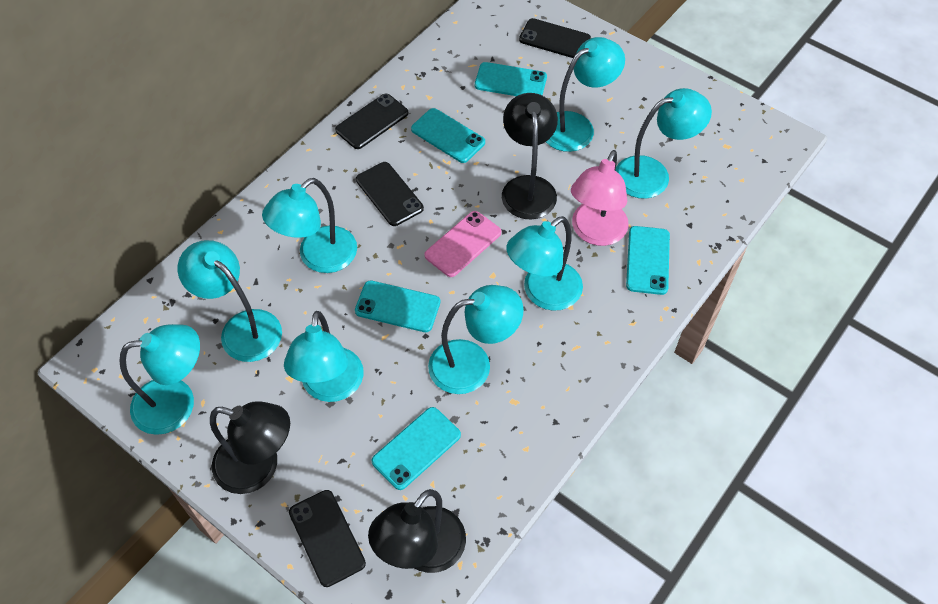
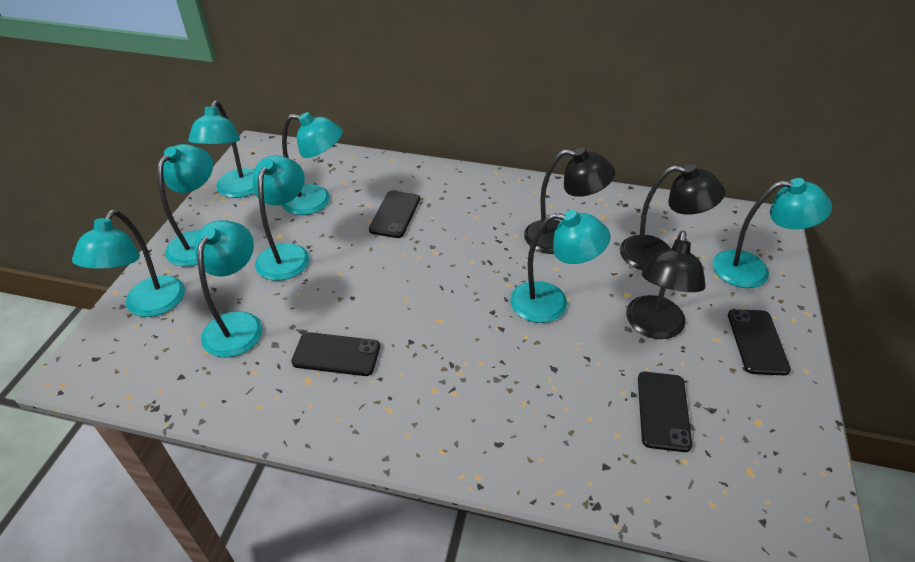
pink lamp: 1 -> 0
pink phone: 1 -> 0
turquoise phone: 5 -> 0

